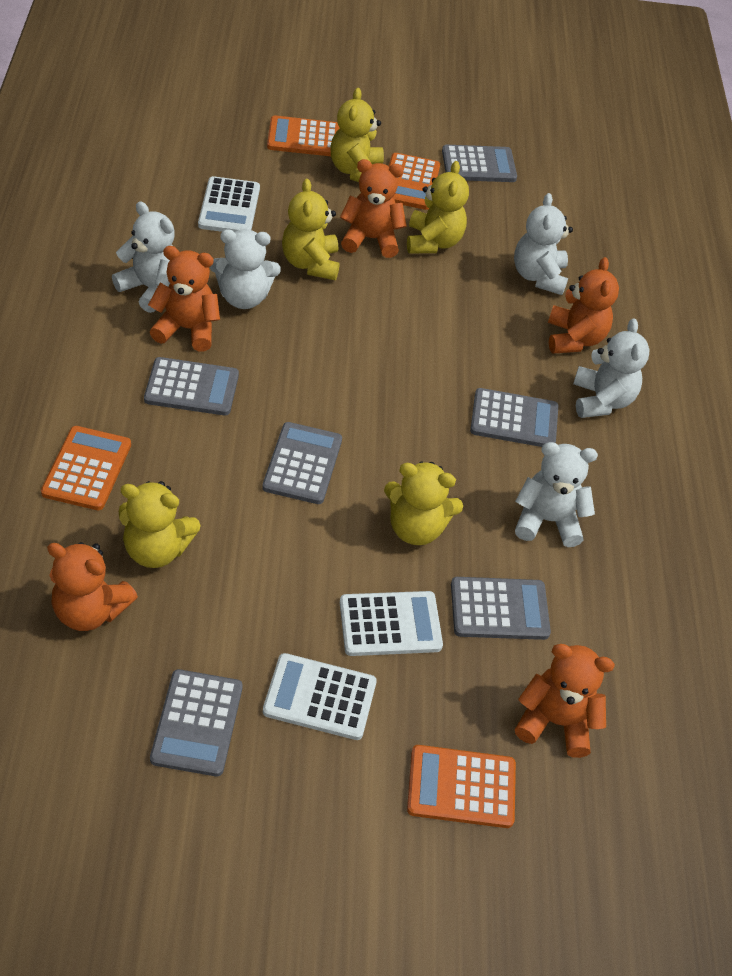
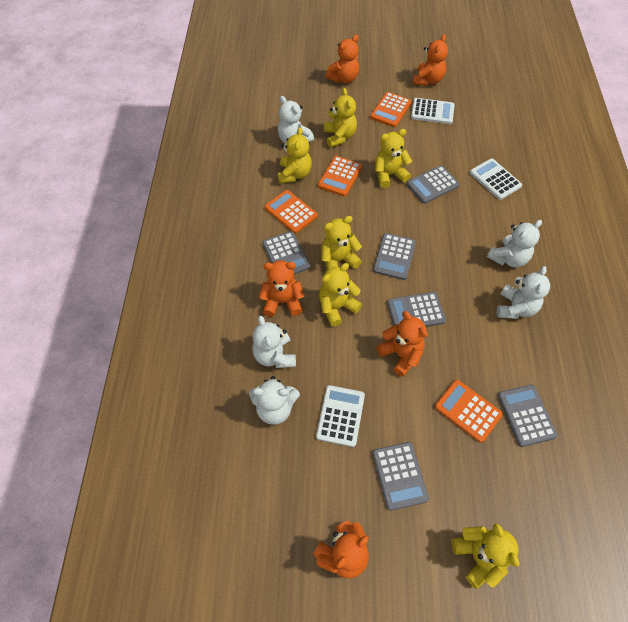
yellow teddy bear: 5 -> 6

